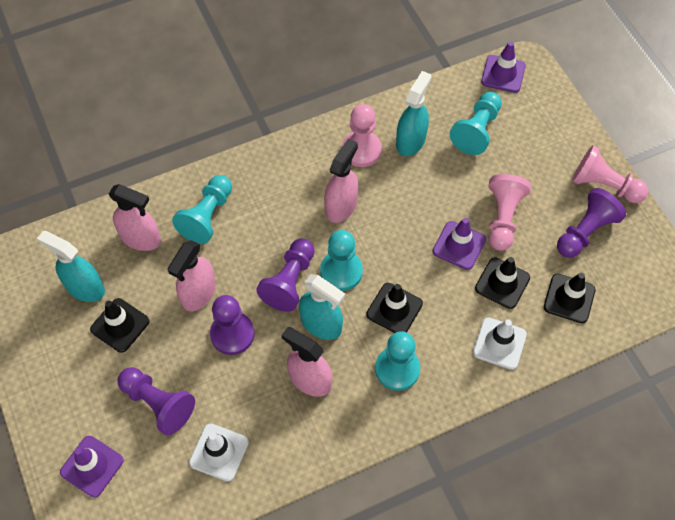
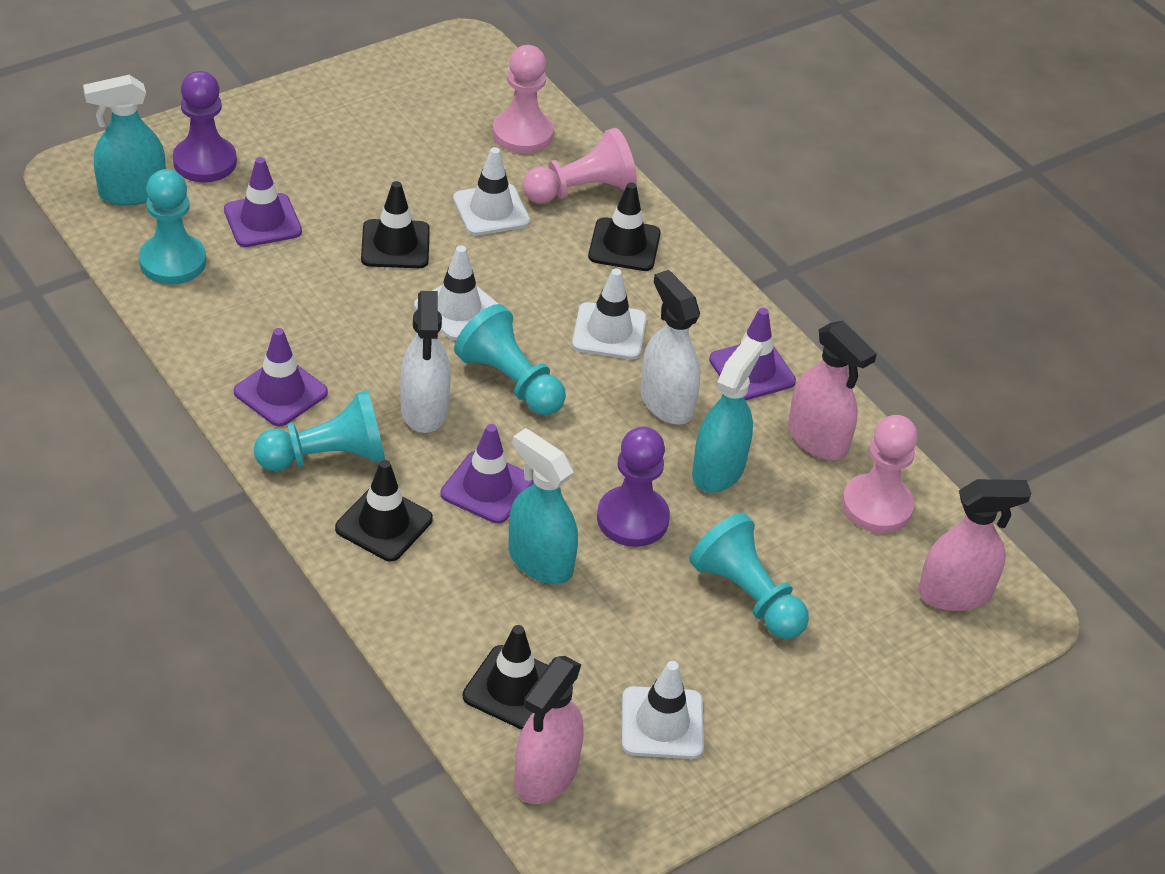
pink spray bottle: 4 -> 3
purple pawn: 4 -> 2
purple traffic cone: 3 -> 4
white spray bottle: 0 -> 2
white traffic cone: 2 -> 4

